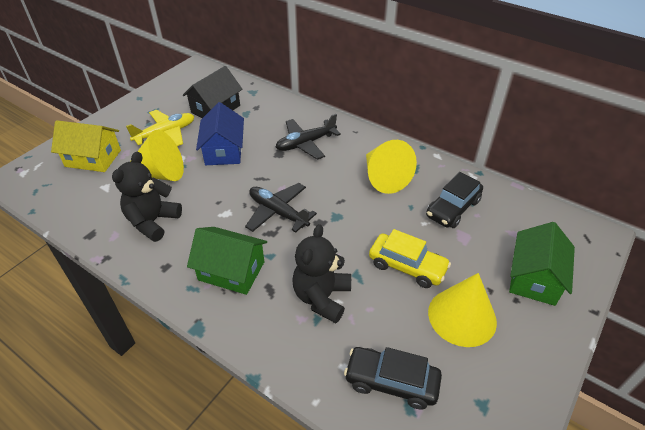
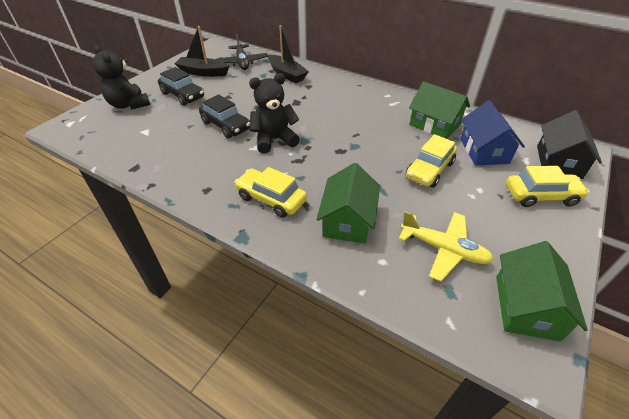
black boat: 0 -> 2
black plane: 2 -> 1
green house: 2 -> 3
yellow car: 1 -> 3
yellow cone: 3 -> 0
yellow house: 1 -> 0

